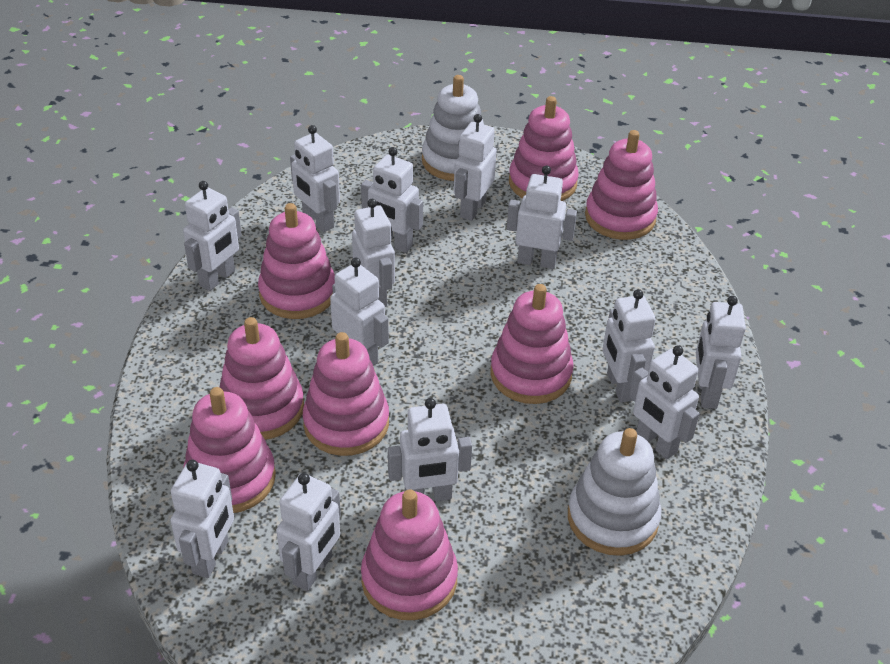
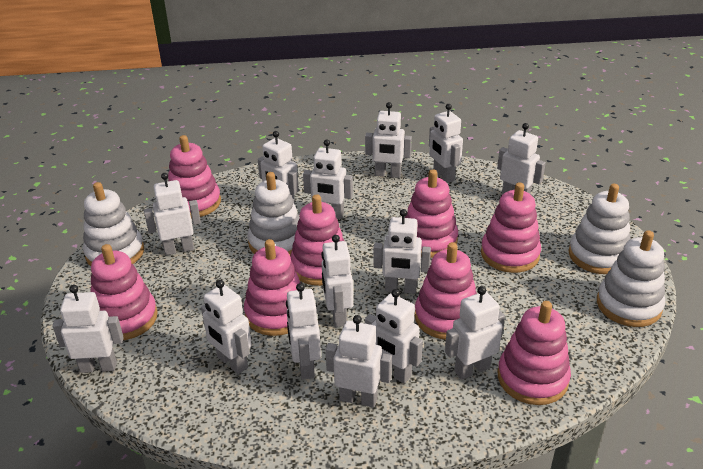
white robot: 13 -> 14
white stacking toy: 2 -> 4

